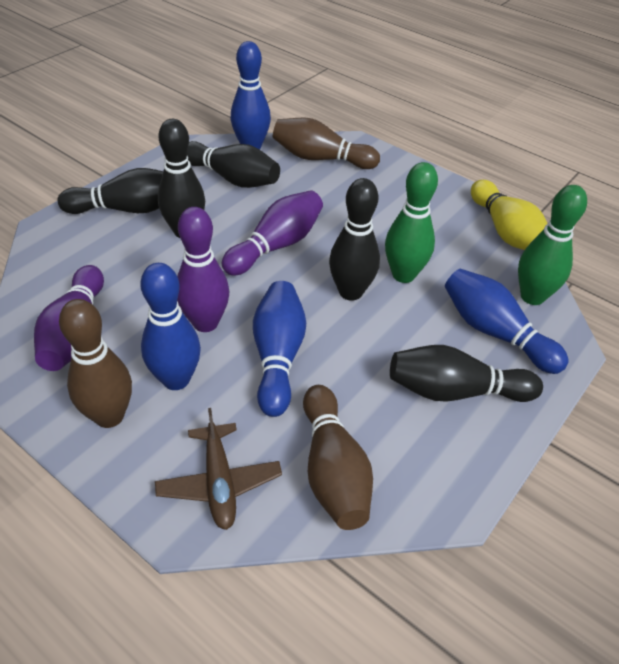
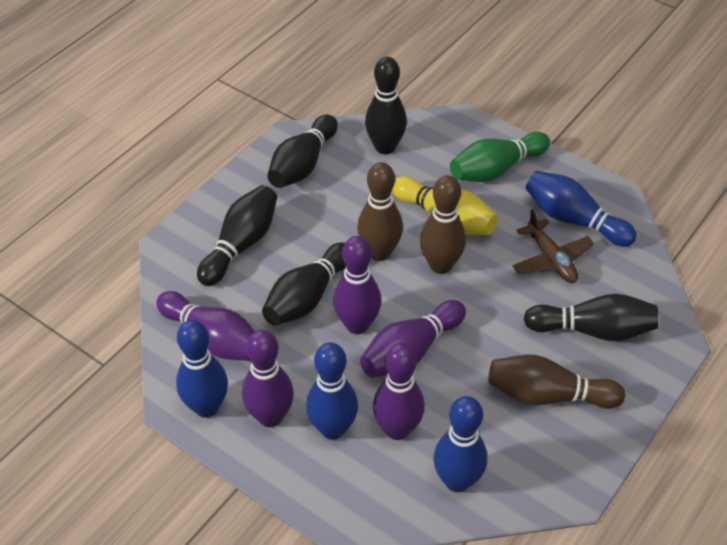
green bowling pin: 2 -> 1
purple bowling pin: 3 -> 5

